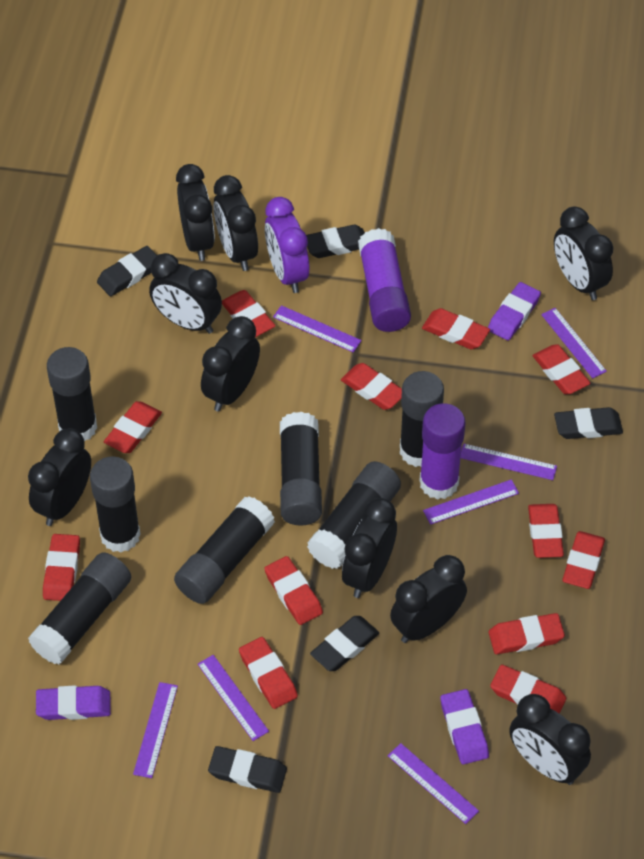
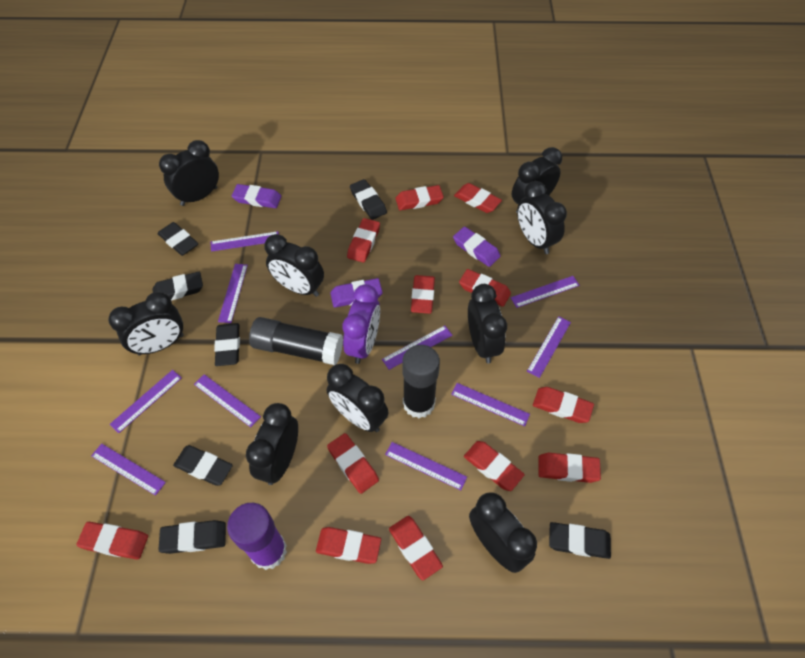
black eraser: 5 -> 7
black glue stick: 7 -> 2
purple glue stick: 2 -> 1
purple ruler: 7 -> 10

